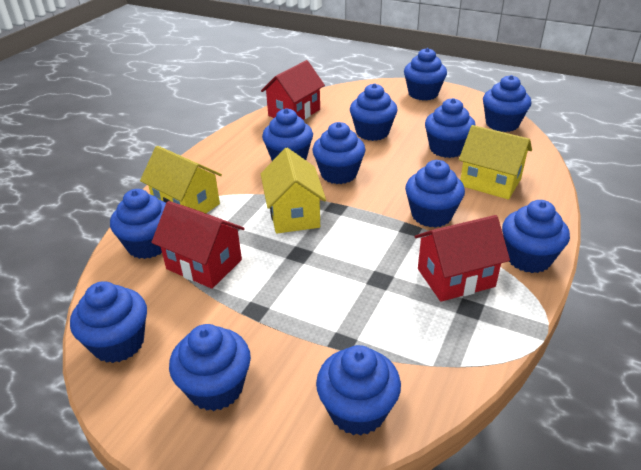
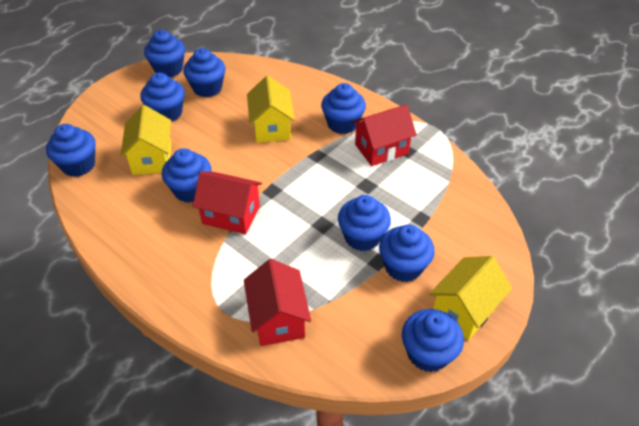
blue cupcake: 12 -> 9

